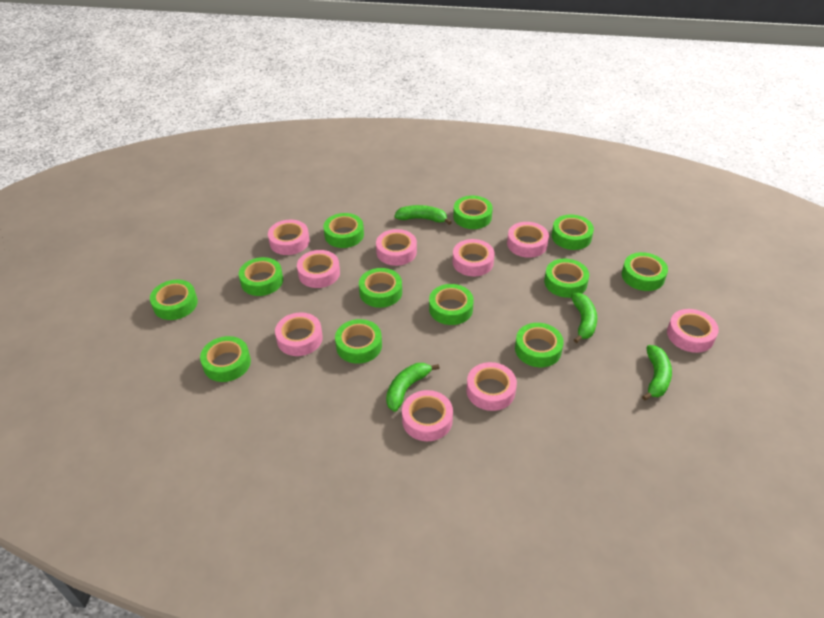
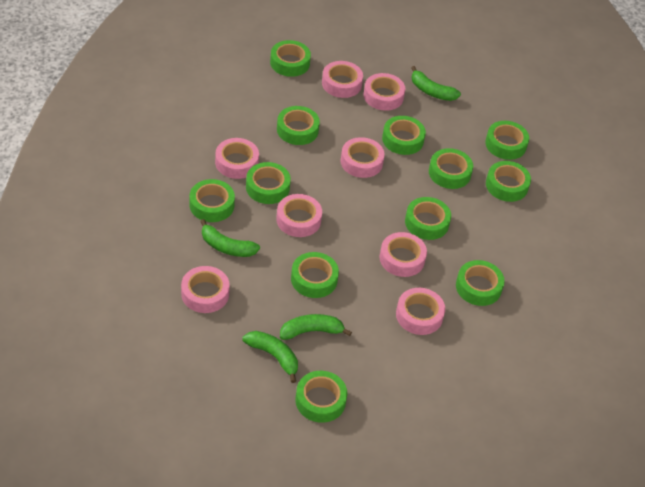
pink tape: 9 -> 8

